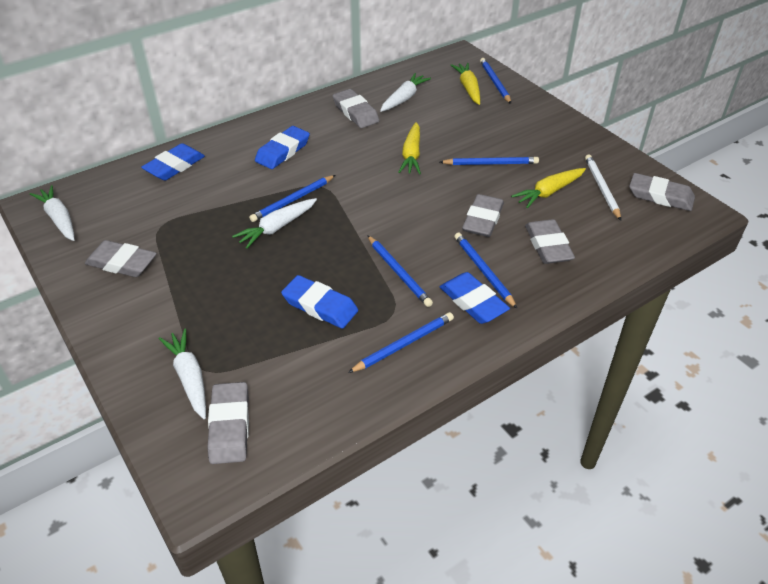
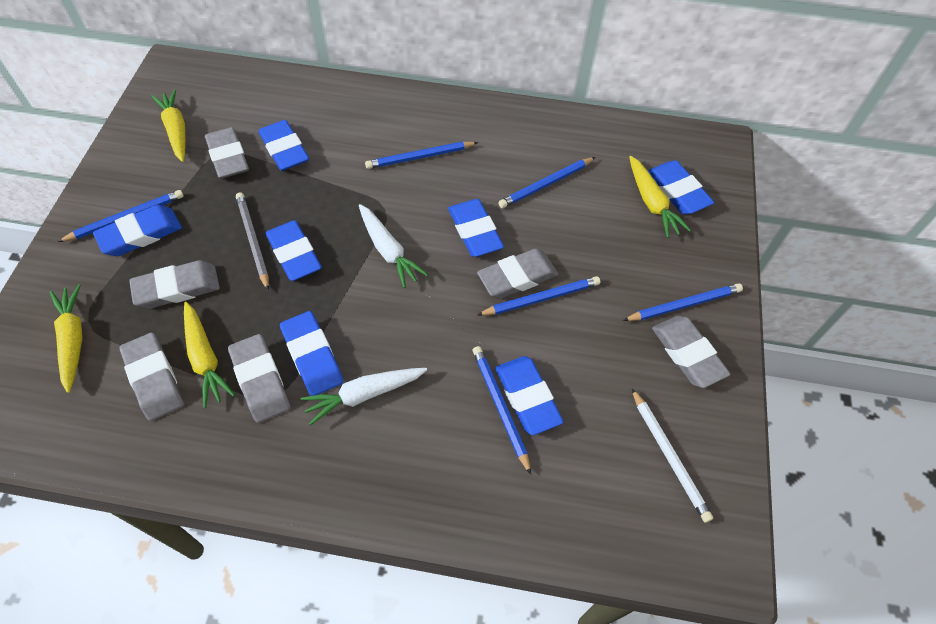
blue eraser: 4 -> 7
grey pencil: 0 -> 1
white carrot: 4 -> 2
yellow carrot: 3 -> 4

